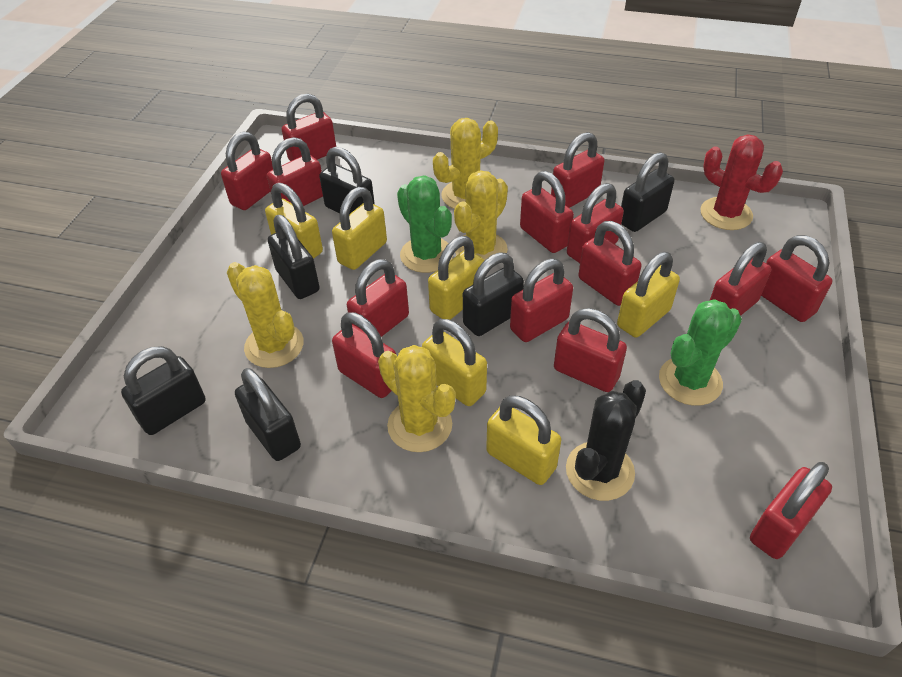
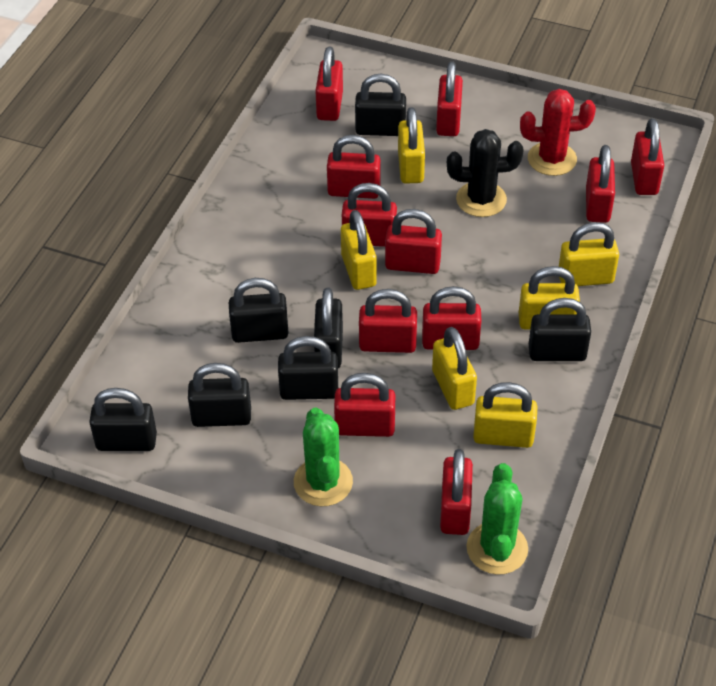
black padlock: 6 -> 7
red padlock: 14 -> 11
yellow cactus: 4 -> 0

